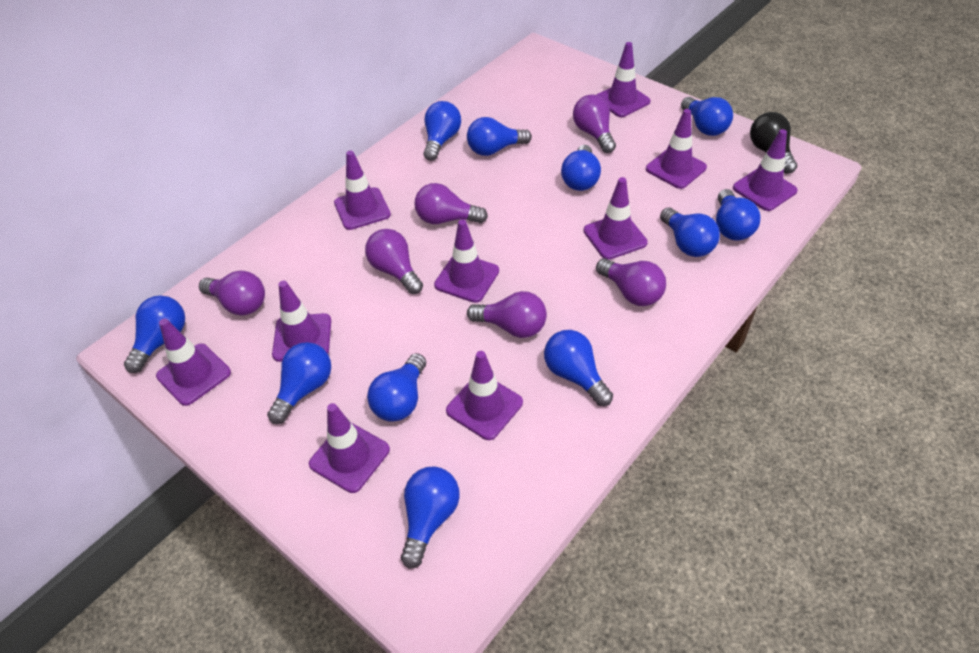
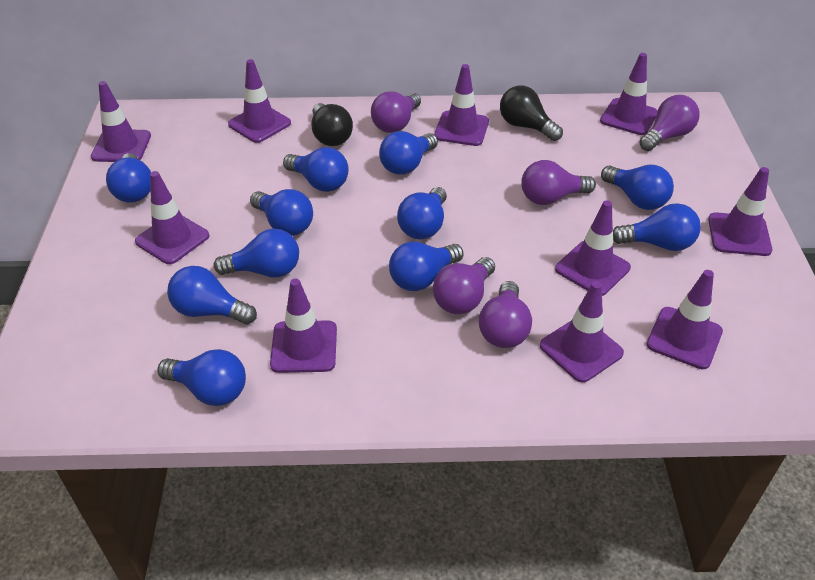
black light bulb: 1 -> 2
purple light bulb: 6 -> 5

